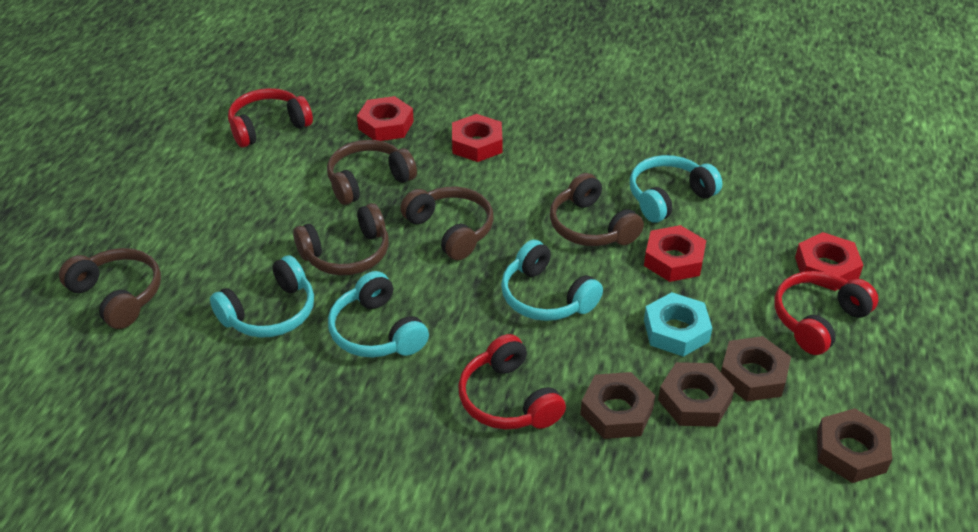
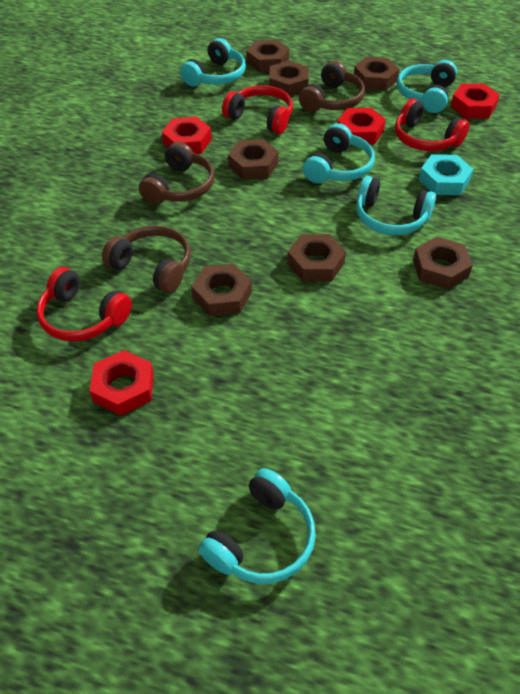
brown headphones: 5 -> 3
brown nut: 4 -> 7
turquoise headphones: 4 -> 5

